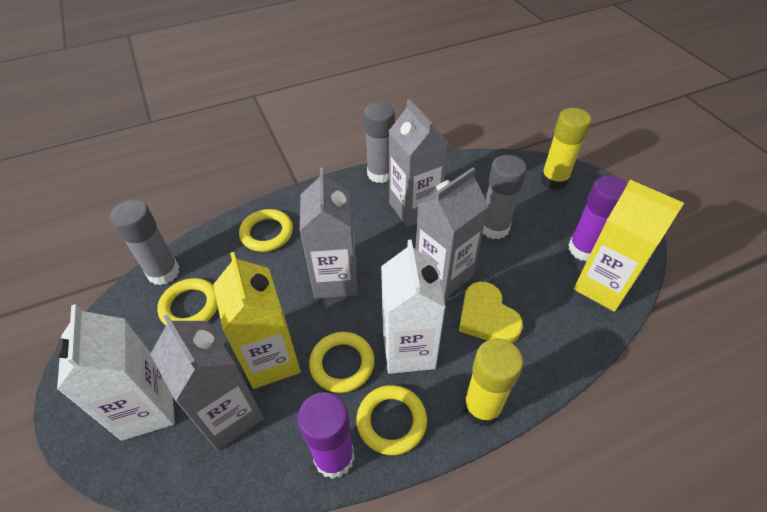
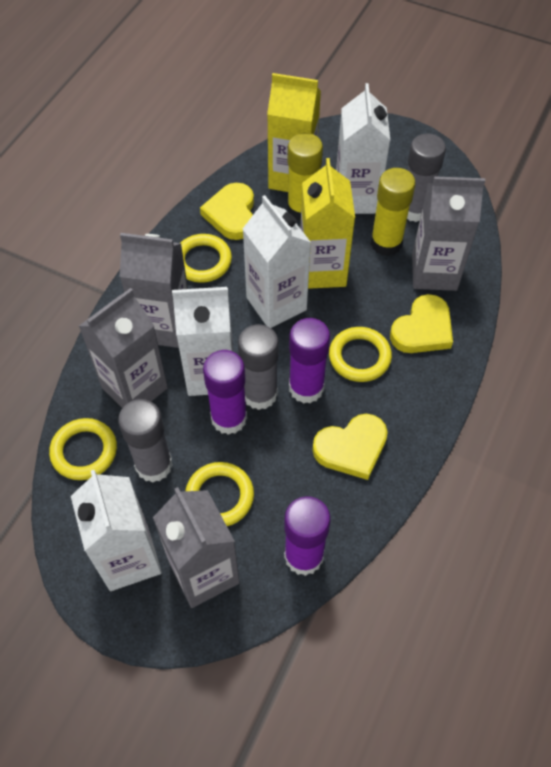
purple glue stick: 2 -> 3
white carton: 2 -> 4
yellow heart: 1 -> 3

